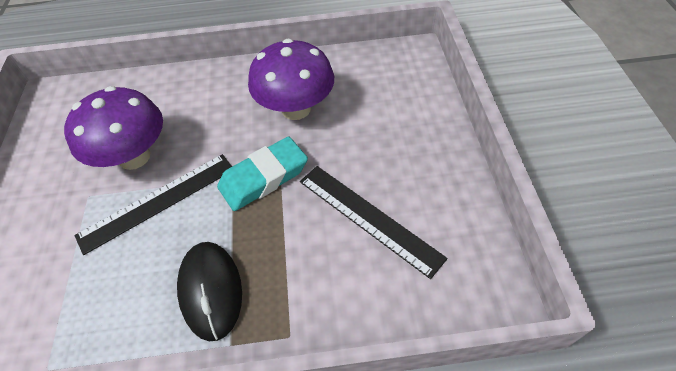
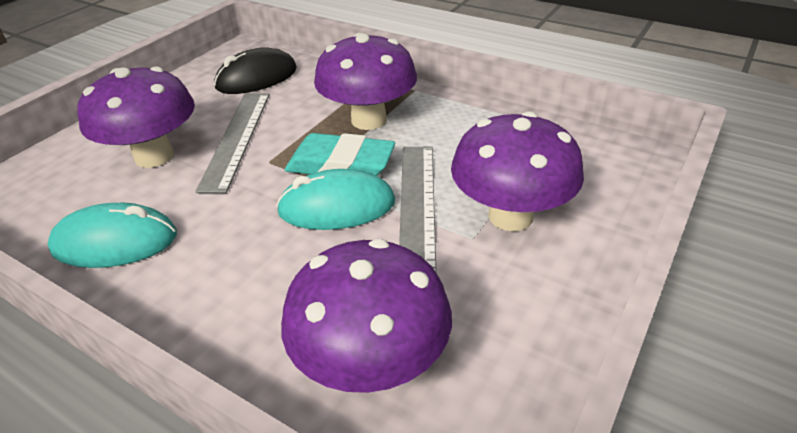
black ruler: 2 -> 0
grey ruler: 0 -> 2
purple mushroom: 2 -> 4
turquoise mouse: 0 -> 2

